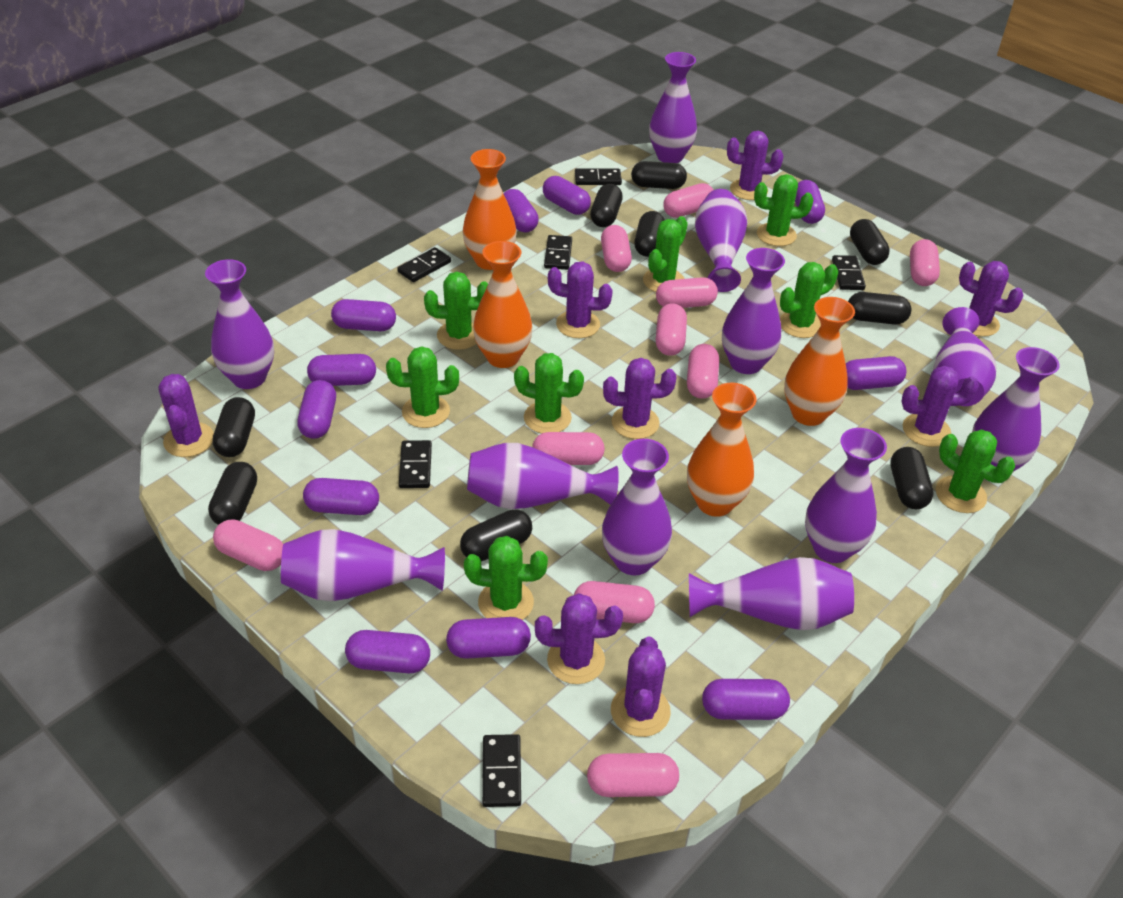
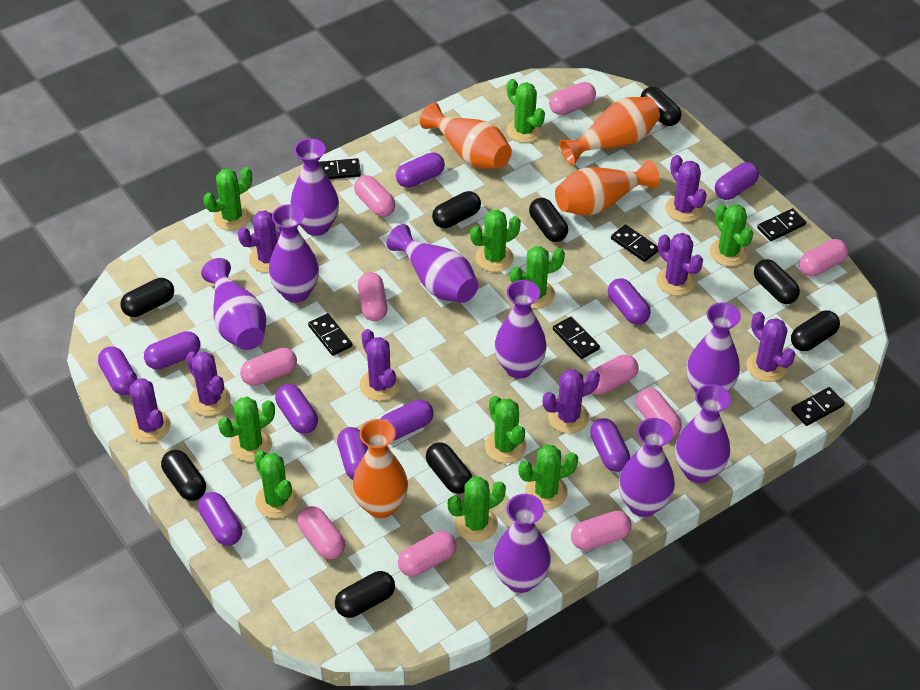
green cactus: 8 -> 10
purple capsule: 11 -> 10
purple vase: 11 -> 9

